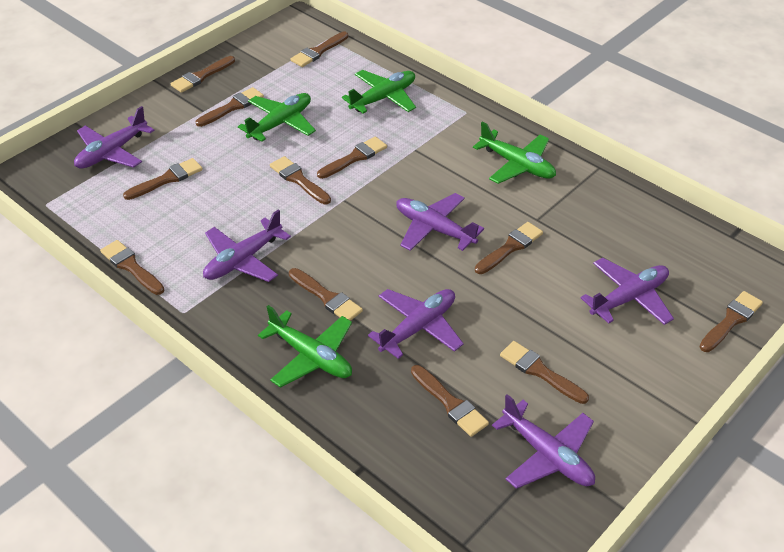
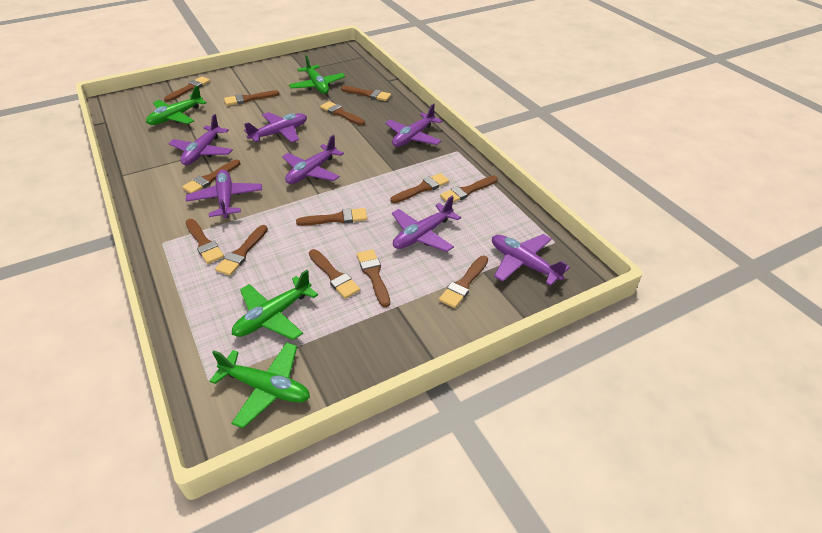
brown brush: 12 -> 13
purple plane: 6 -> 7

